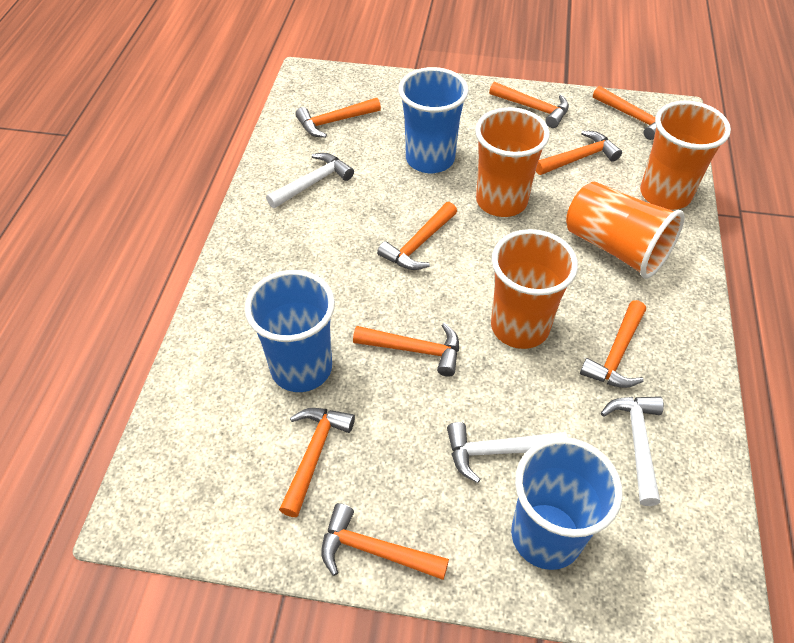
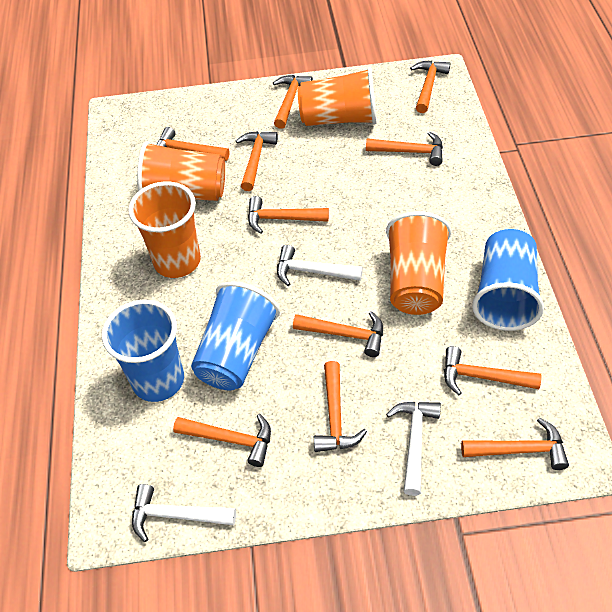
orange hammer: 9 -> 11

